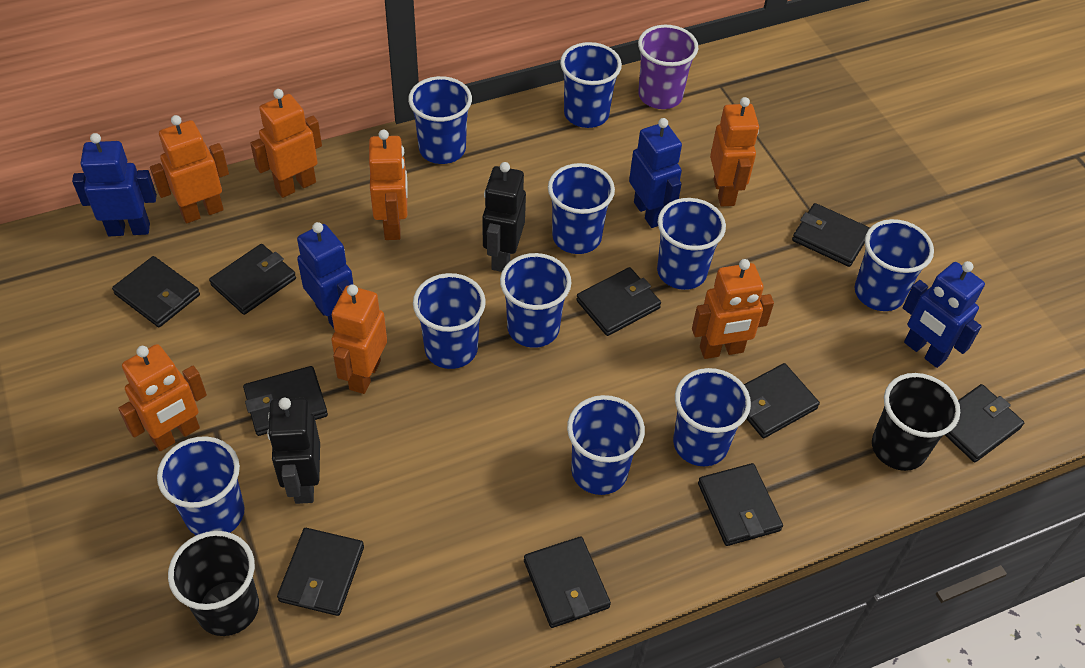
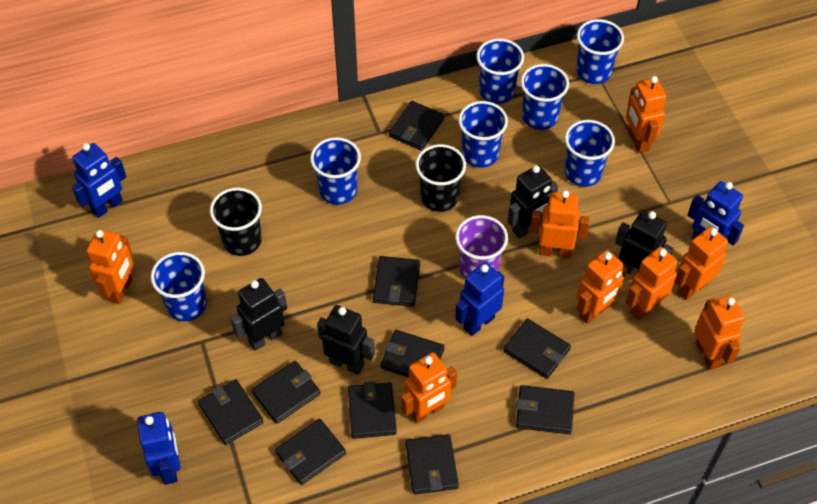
black robot: 2 -> 4
blue cup: 10 -> 7
orange robot: 7 -> 8

